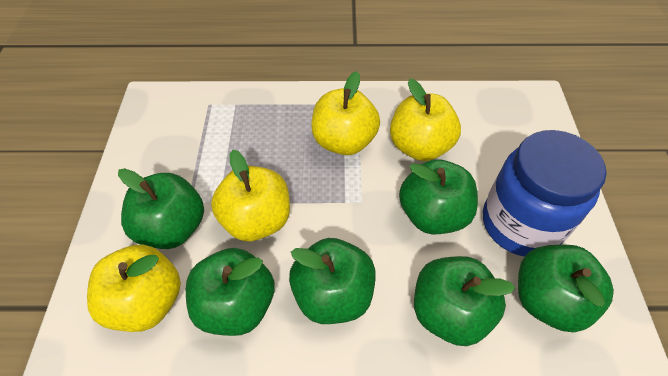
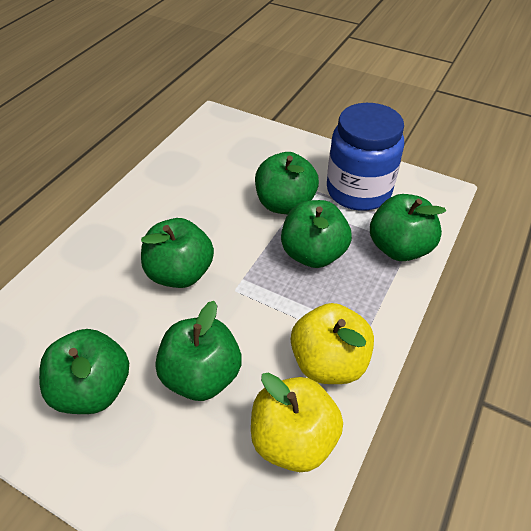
yellow apple: 4 -> 2

